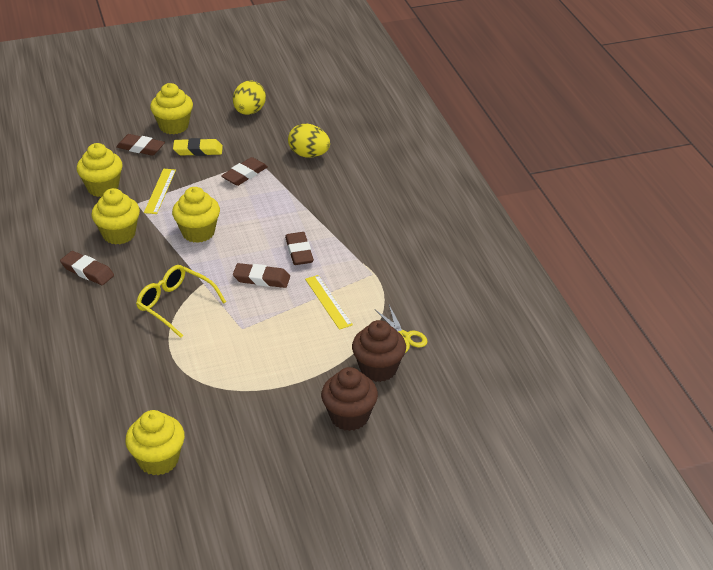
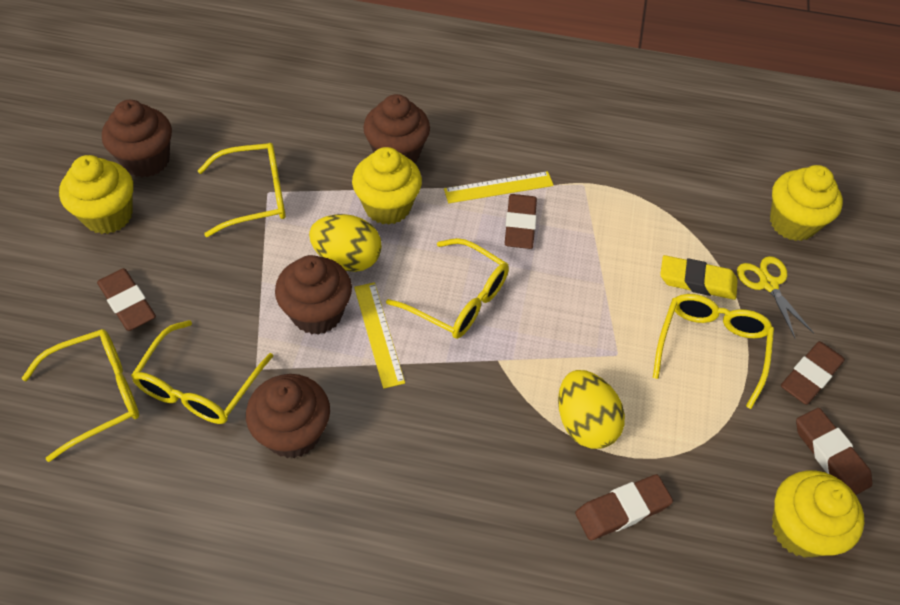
brown cupcake: 2 -> 4
yellow cupcake: 5 -> 4
yellow glasses: 1 -> 5

